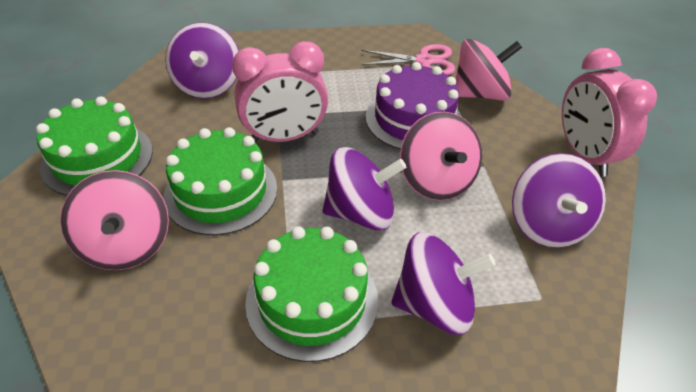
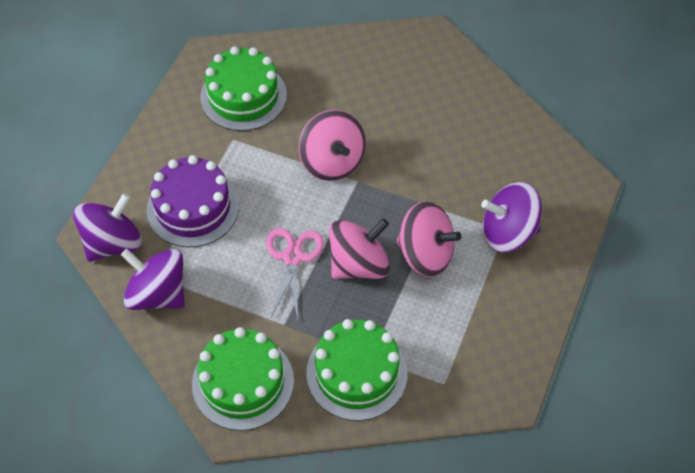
pink clock: 2 -> 0
purple spinning top: 4 -> 3

